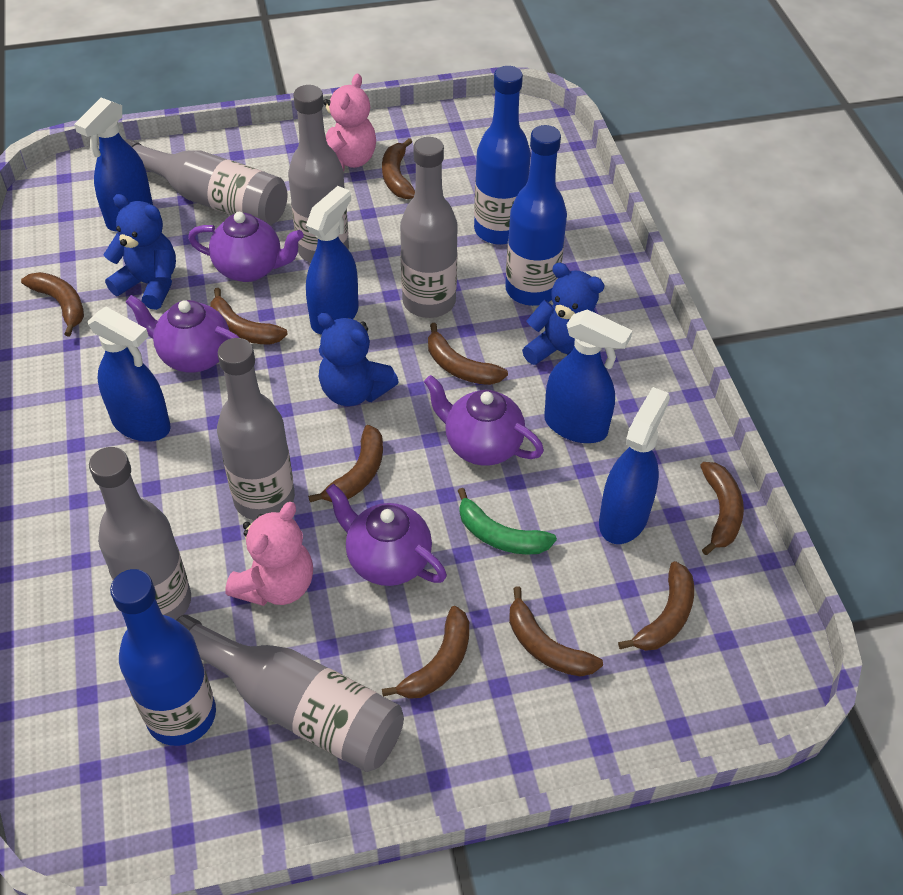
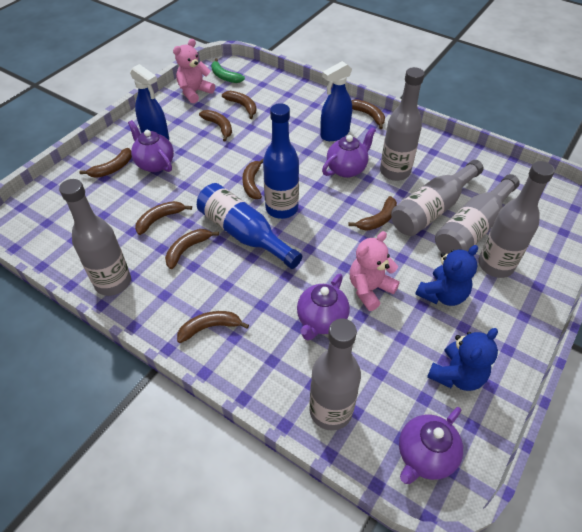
blue bottle: 3 -> 2
blue spray bottle: 5 -> 2
blue teddy bear: 3 -> 2

